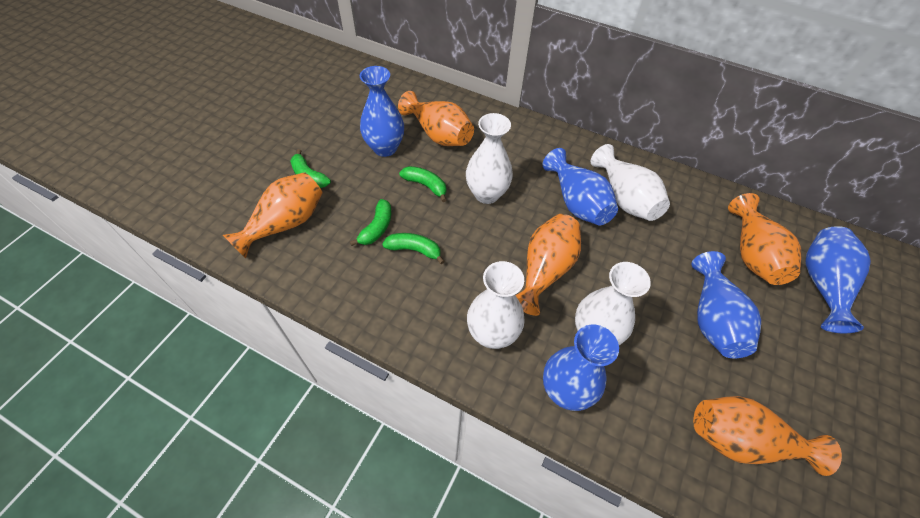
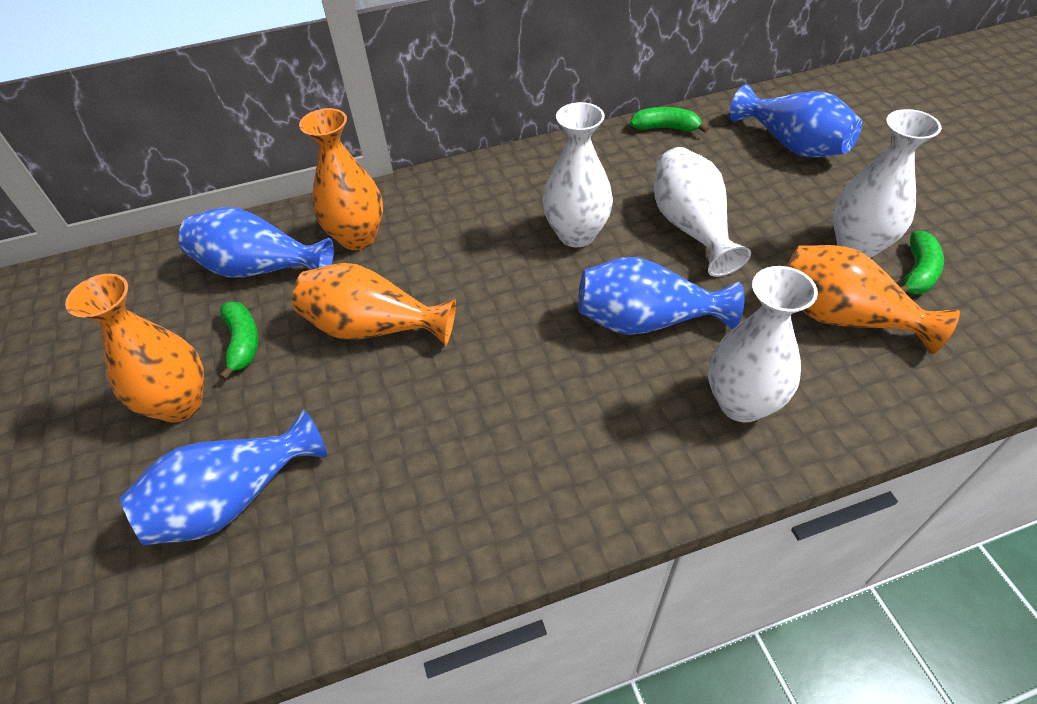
blue vase: 5 -> 4
green banana: 4 -> 3
orange vase: 5 -> 4

